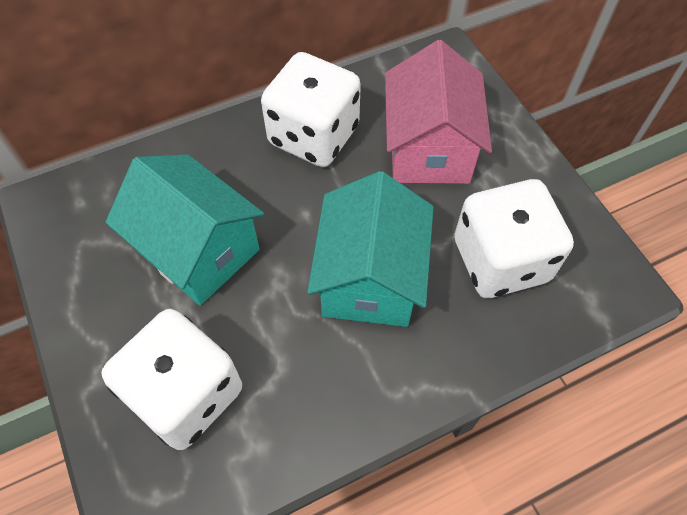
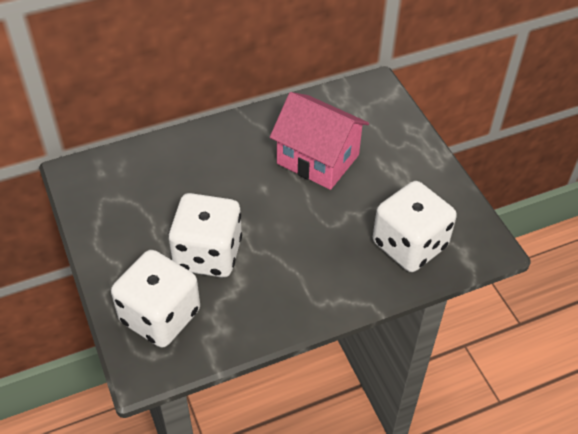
turquoise house: 2 -> 0

